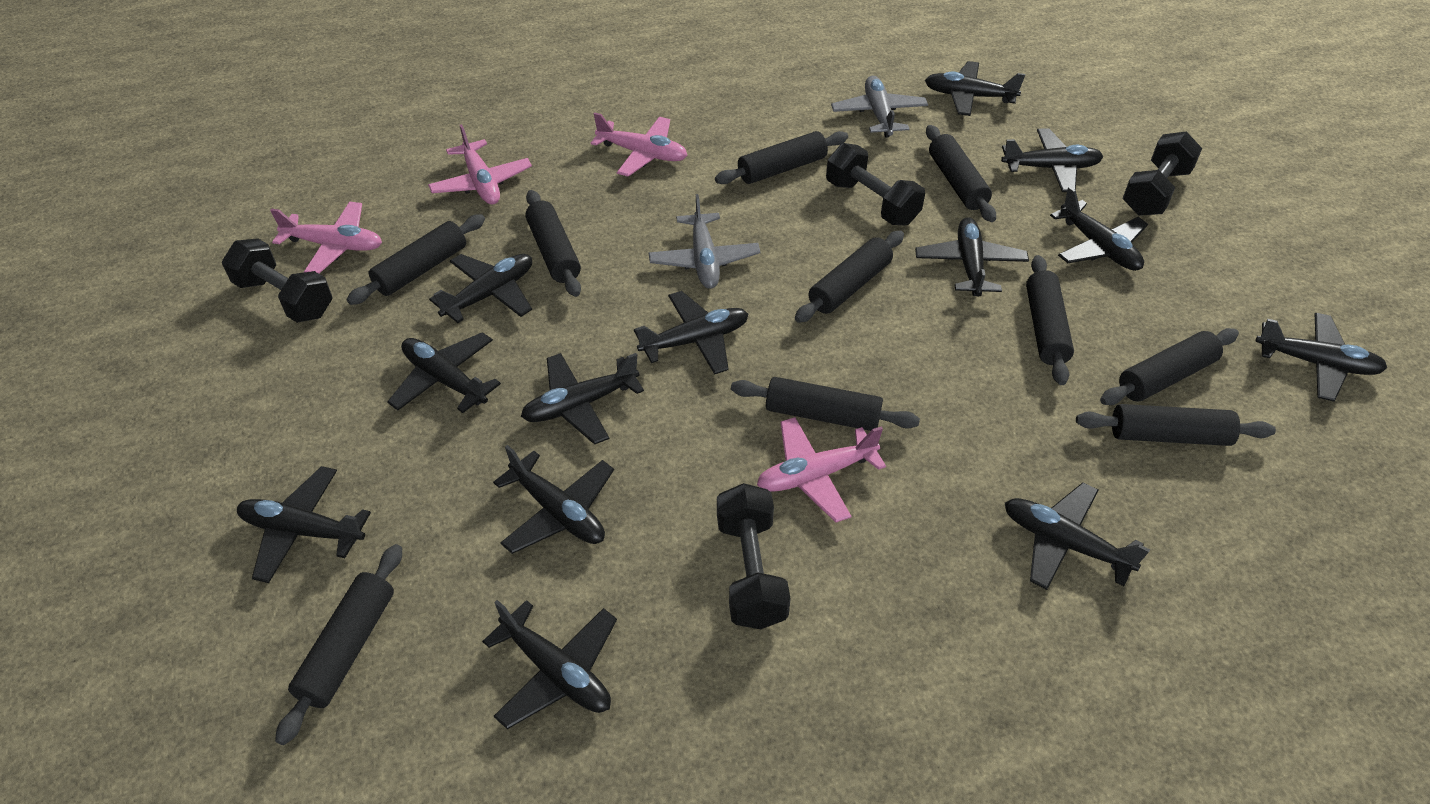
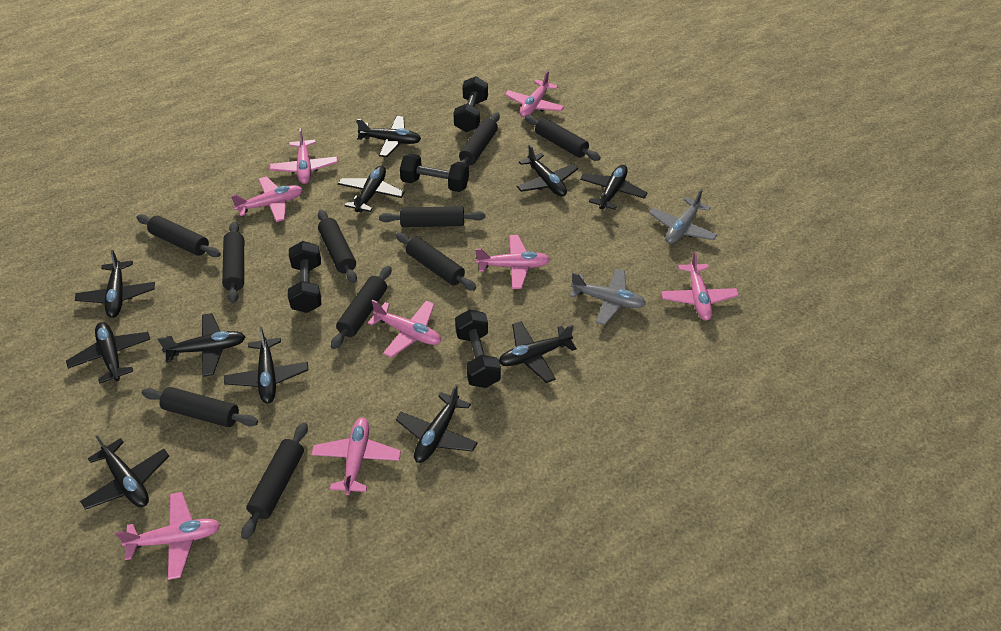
black plane: 13 -> 11
pink plane: 4 -> 8

